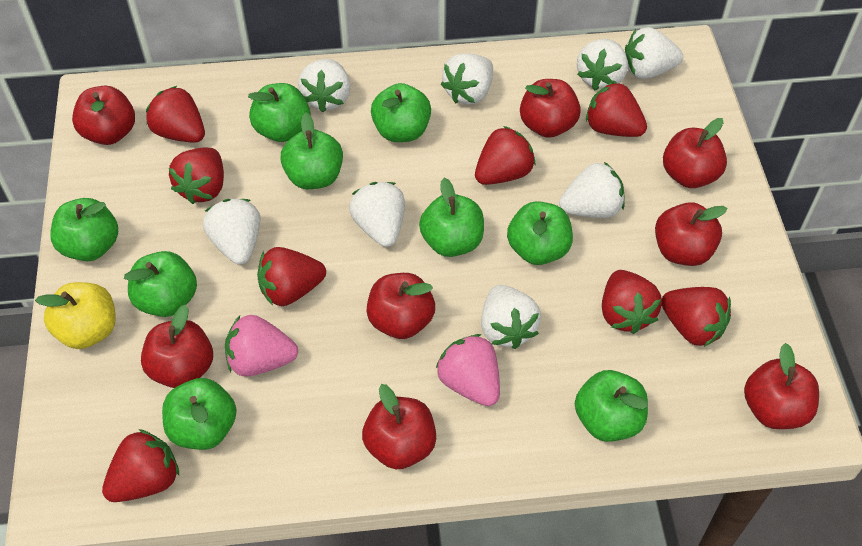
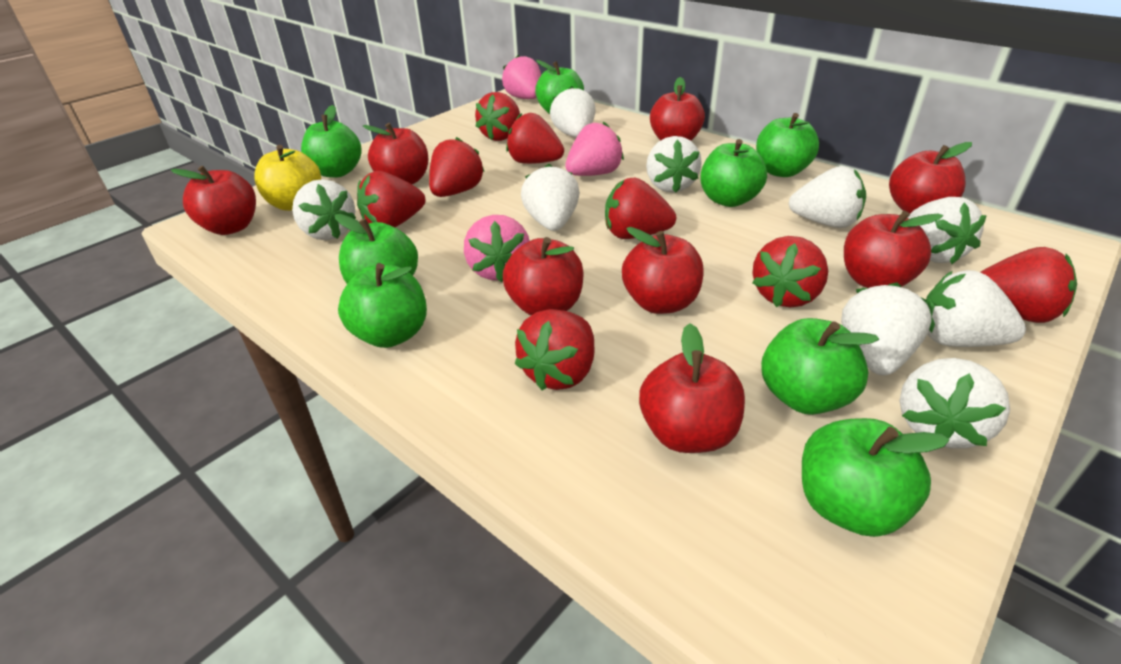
green apple: 9 -> 8
pink strawberry: 2 -> 3
white strawberry: 8 -> 9

